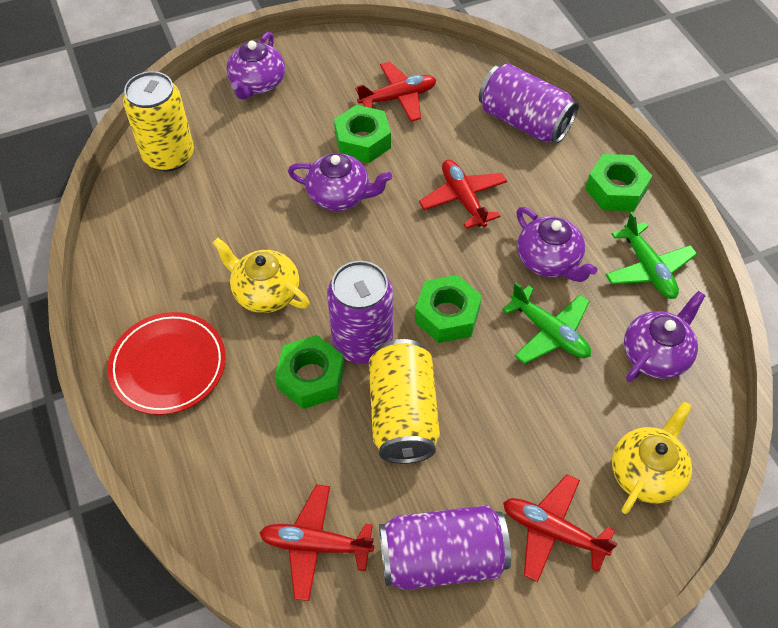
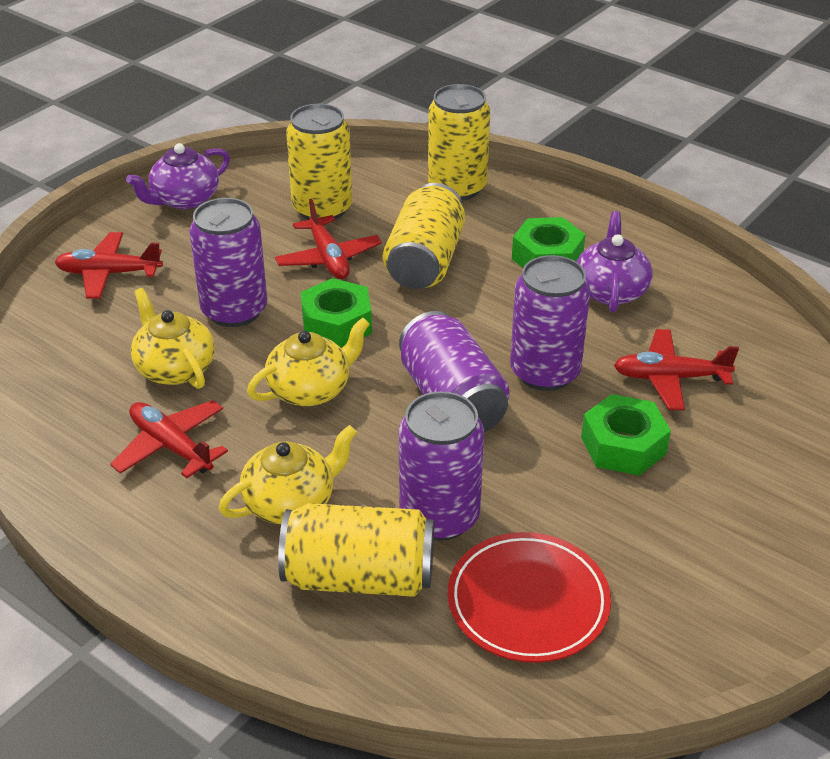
green nut: 4 -> 3
green plane: 2 -> 0
purple can: 3 -> 4
purple teapot: 4 -> 2
yellow can: 2 -> 4
yellow teapot: 2 -> 3

